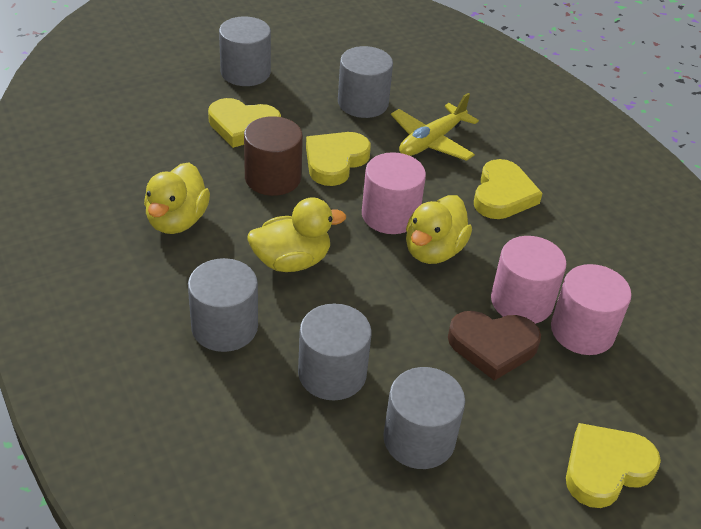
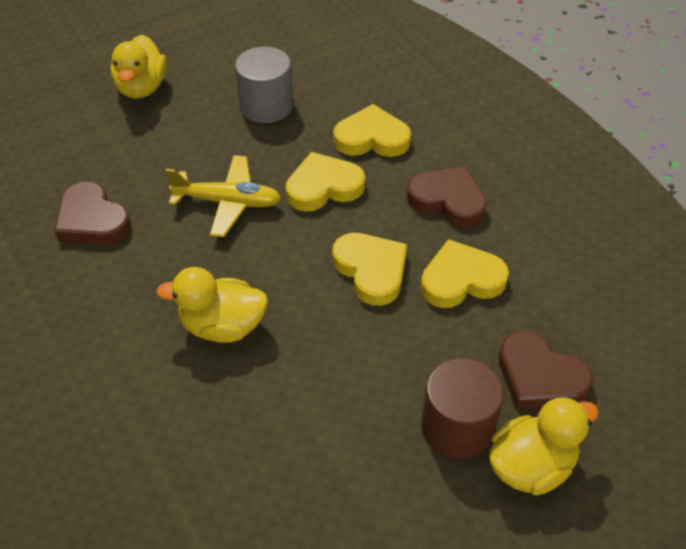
brown heart: 1 -> 3
grey cylinder: 5 -> 1
pink cylinder: 3 -> 0

